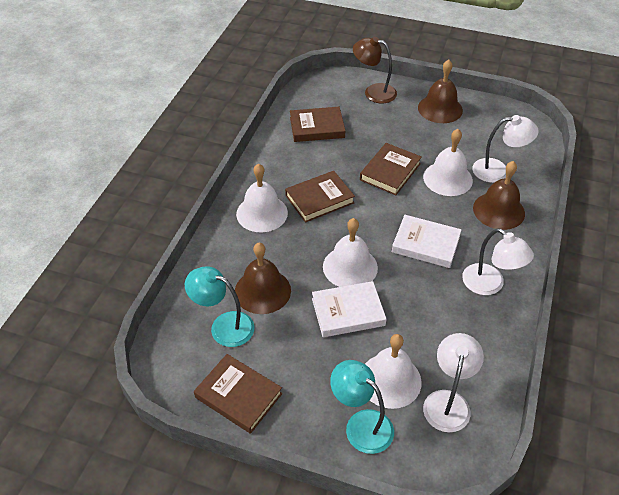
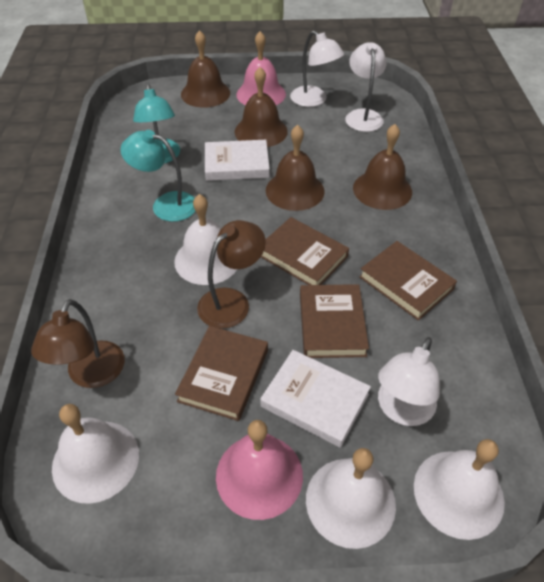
brown bell: 3 -> 4
brown lamp: 1 -> 2
pink bell: 0 -> 2

